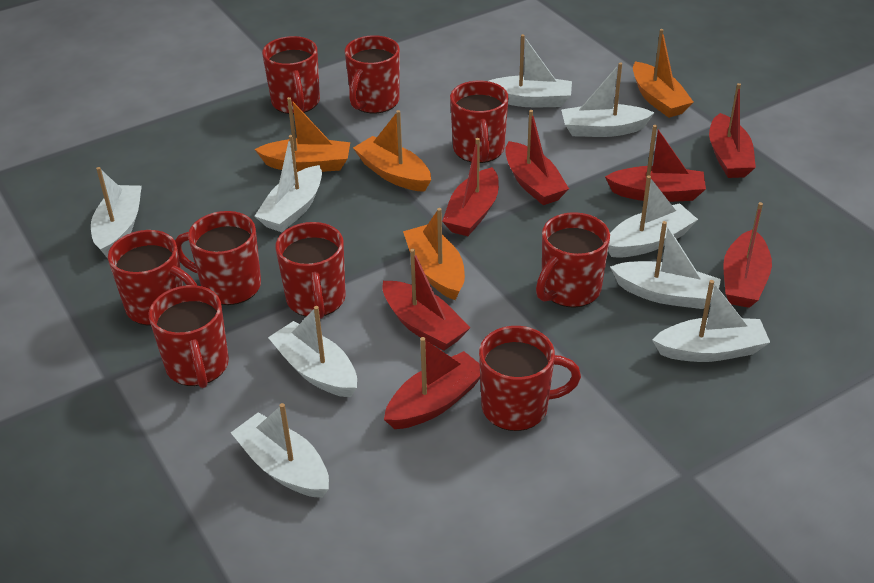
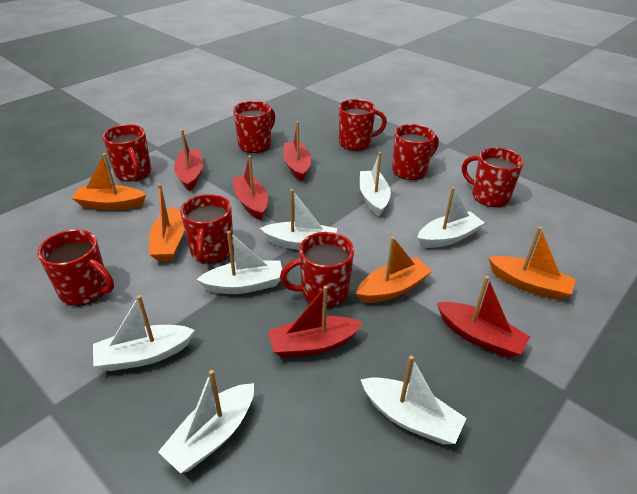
red boat: 7 -> 5
red mug: 9 -> 8
white boat: 9 -> 7

